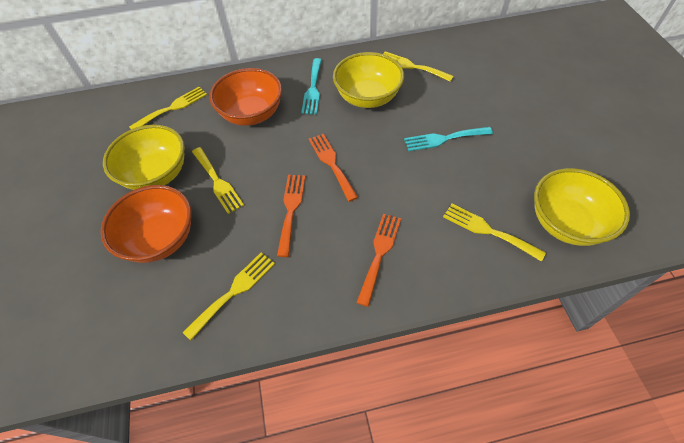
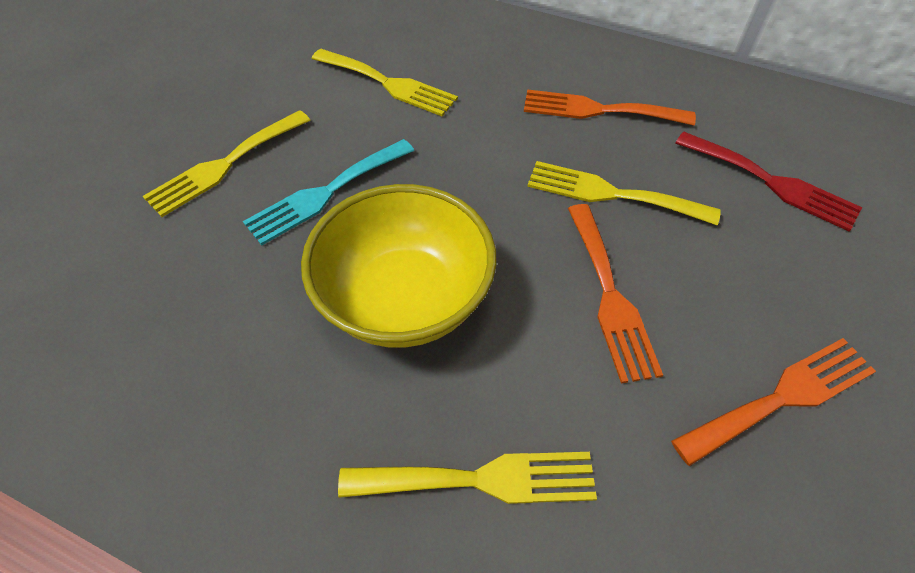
orange bowl: 2 -> 0
red fork: 0 -> 1
turquoise fork: 2 -> 1
yellow bowl: 3 -> 1
yellow fork: 5 -> 4

